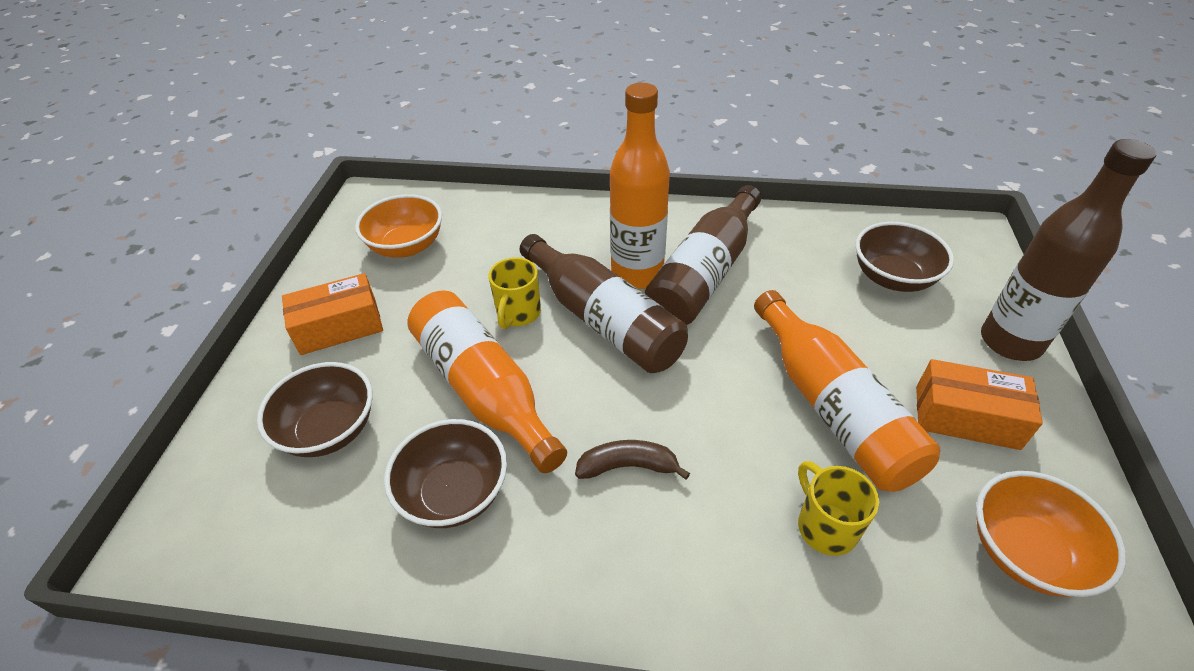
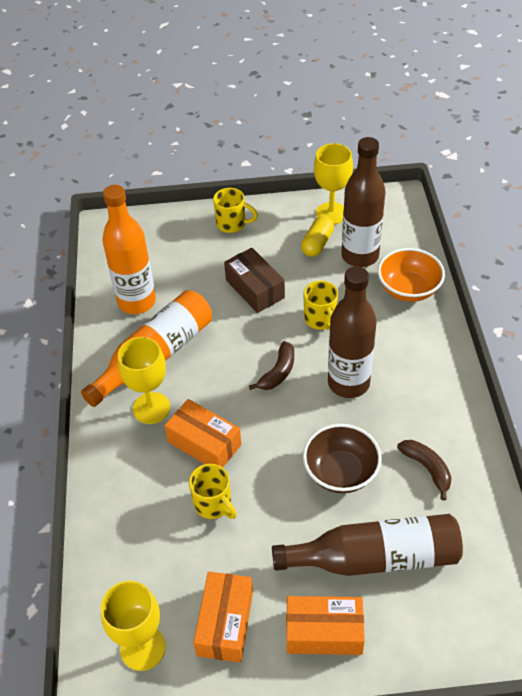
brown banana: 1 -> 2
brown bowl: 3 -> 1
brown box: 0 -> 1
orange bottle: 3 -> 2
orange bowl: 2 -> 1
orange box: 2 -> 3
yellow capsule: 0 -> 1
yellow goblet: 0 -> 3
yellow mug: 2 -> 3

